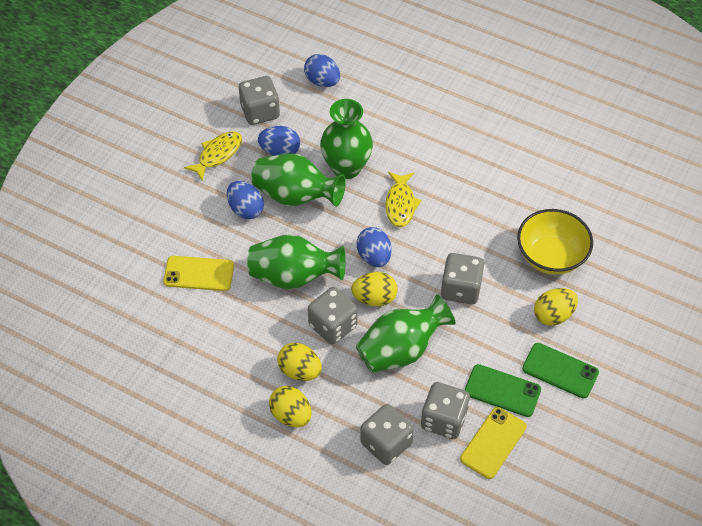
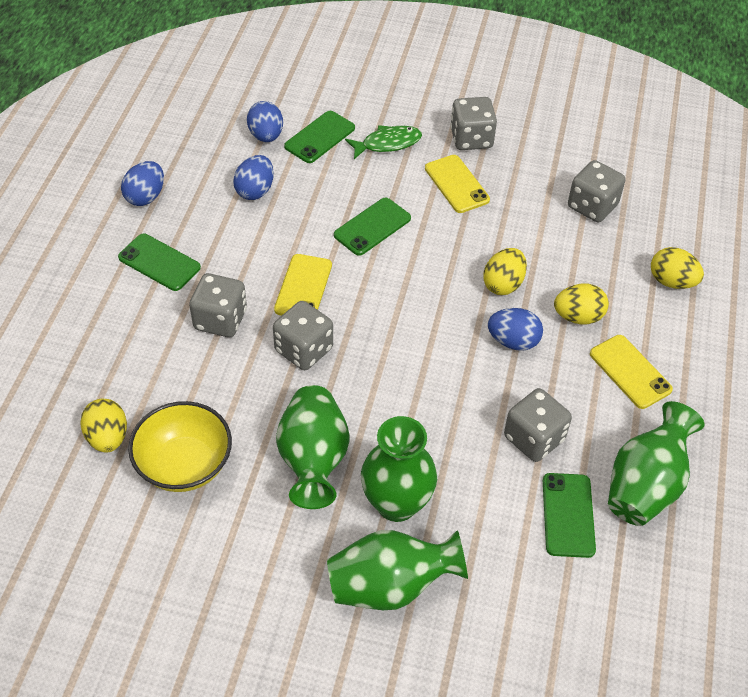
green fish: 0 -> 1
green phone: 2 -> 4
yellow fish: 2 -> 0
yellow phone: 2 -> 3

